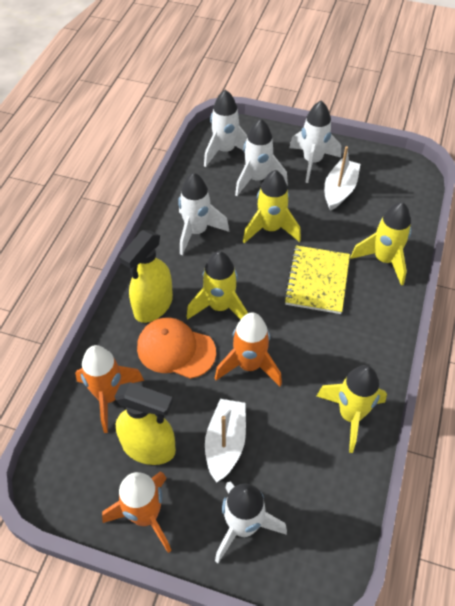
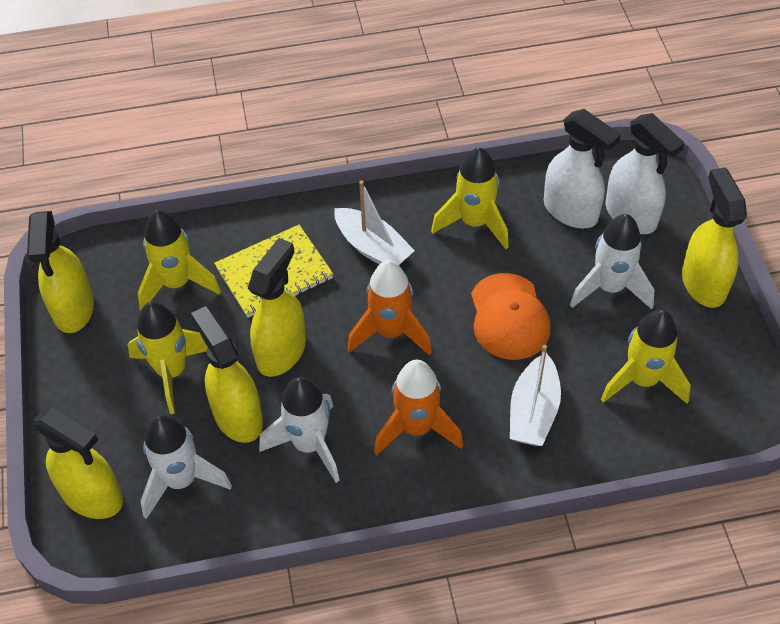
orange rocket: 3 -> 2
white rocket: 5 -> 3
white spray bottle: 0 -> 2
yellow spray bottle: 2 -> 5

